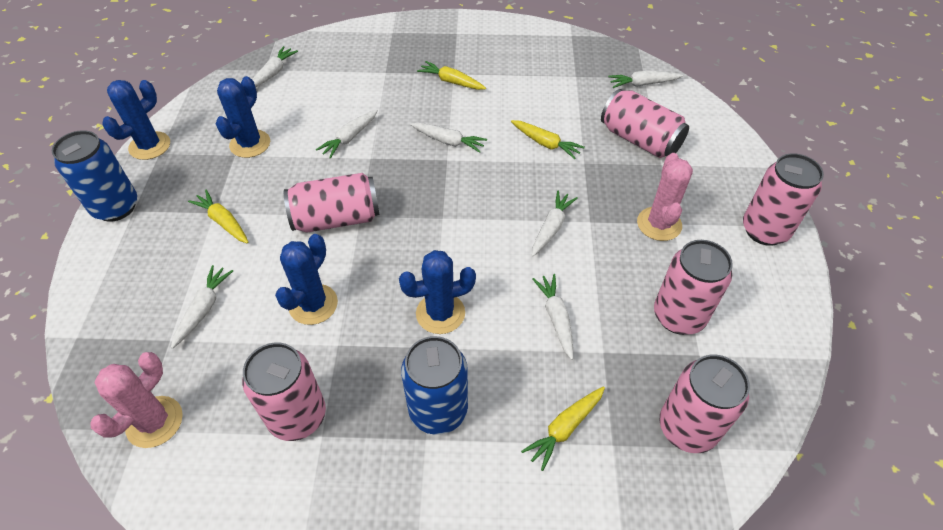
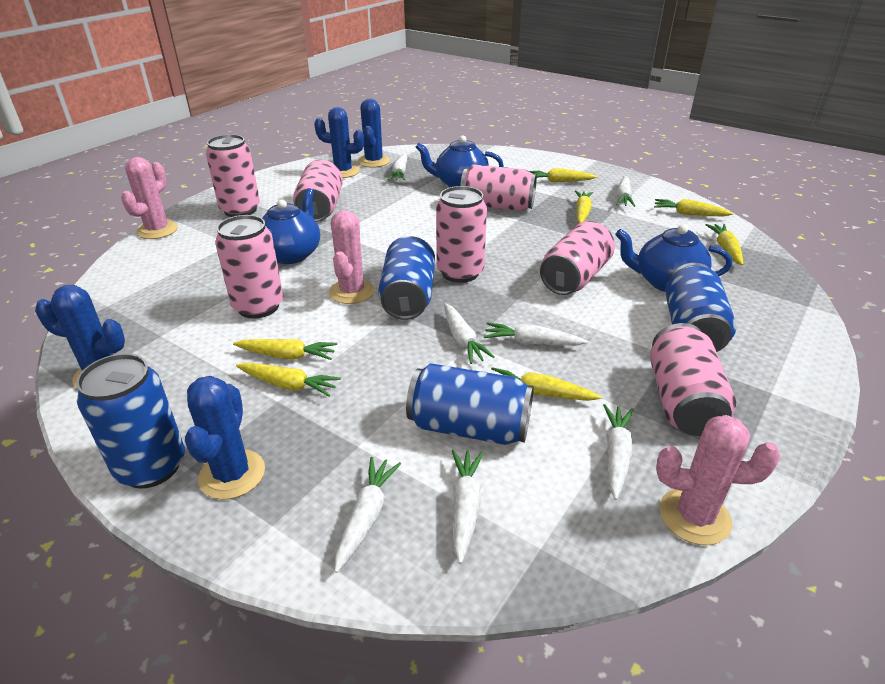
blue can: 2 -> 4
blue teapot: 0 -> 3
pink cactus: 2 -> 3
pink can: 6 -> 7
yellow carrot: 4 -> 7

